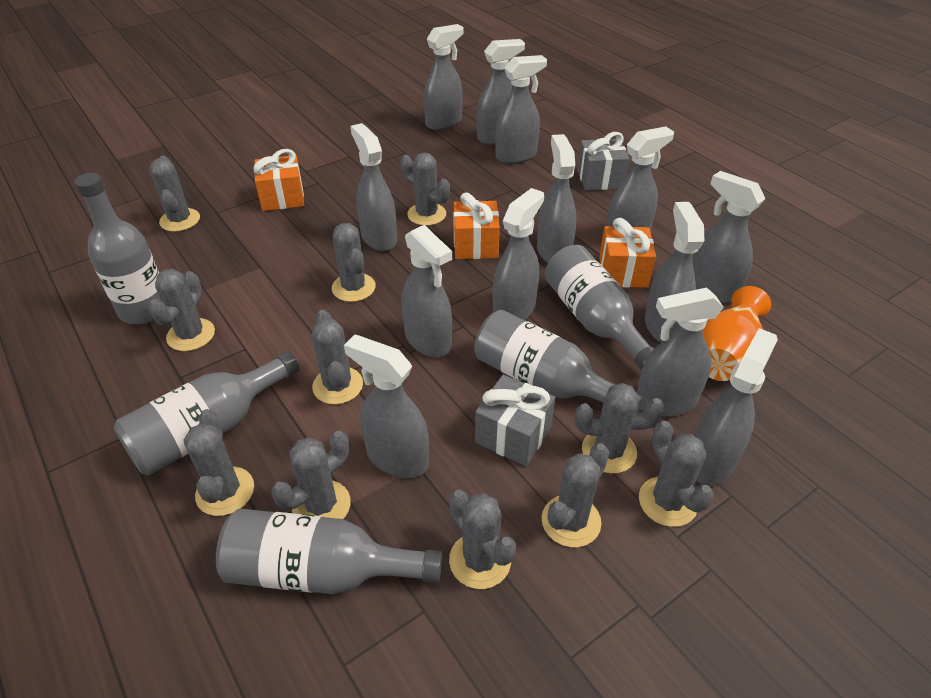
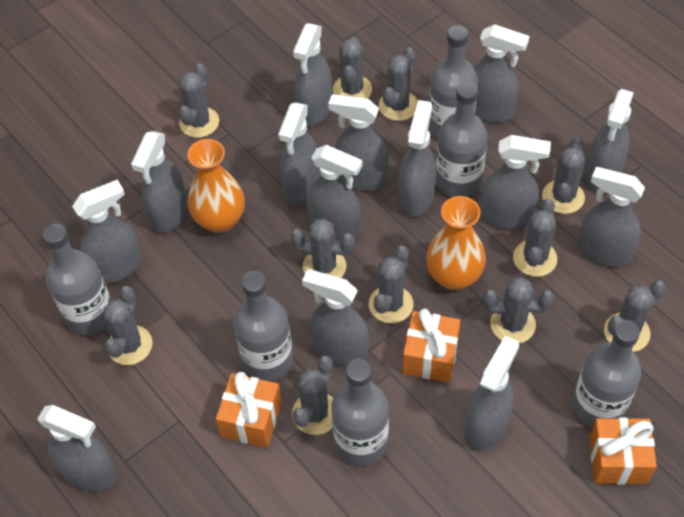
grey bottle: 5 -> 6
grey gift: 2 -> 0
grey spray bottle: 13 -> 14
orange vase: 1 -> 2

